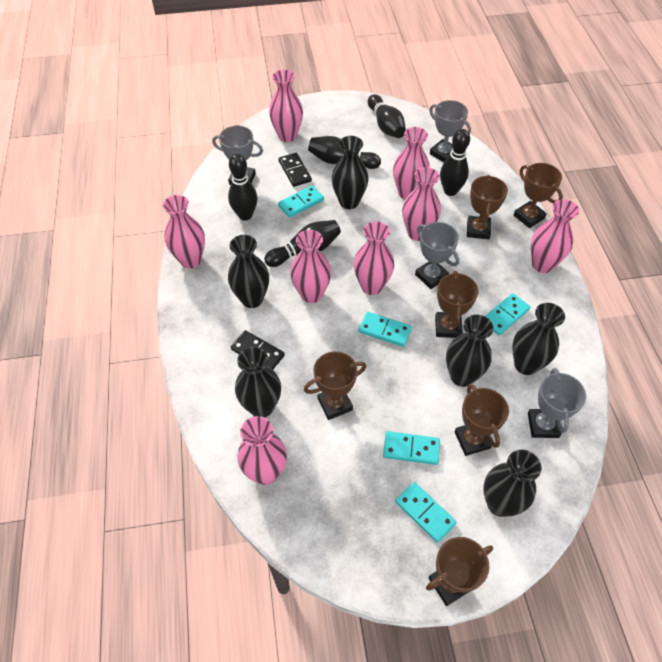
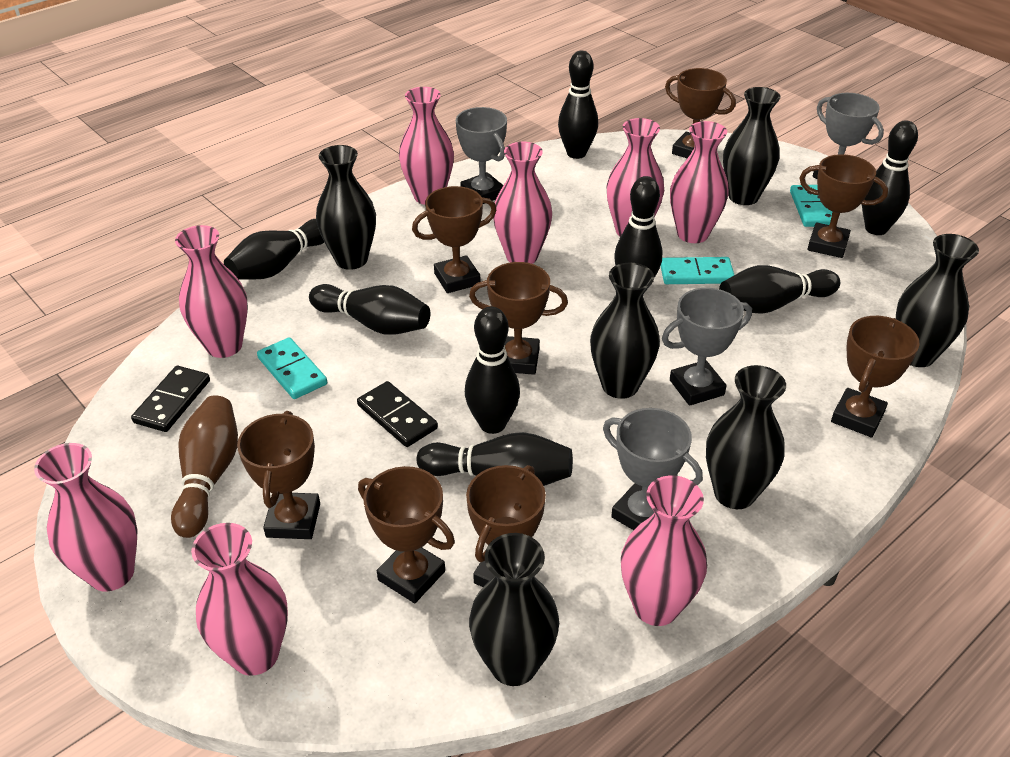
black bowling pin: 5 -> 8
brown bowling pin: 0 -> 1
brown trophy: 6 -> 8
turquoise domino: 5 -> 3

